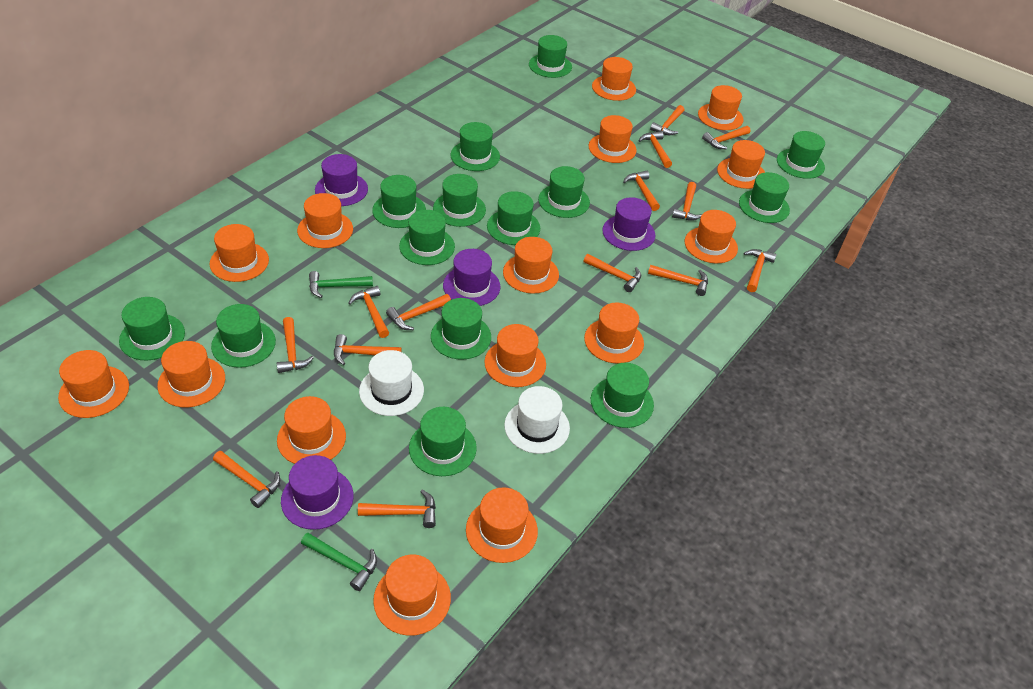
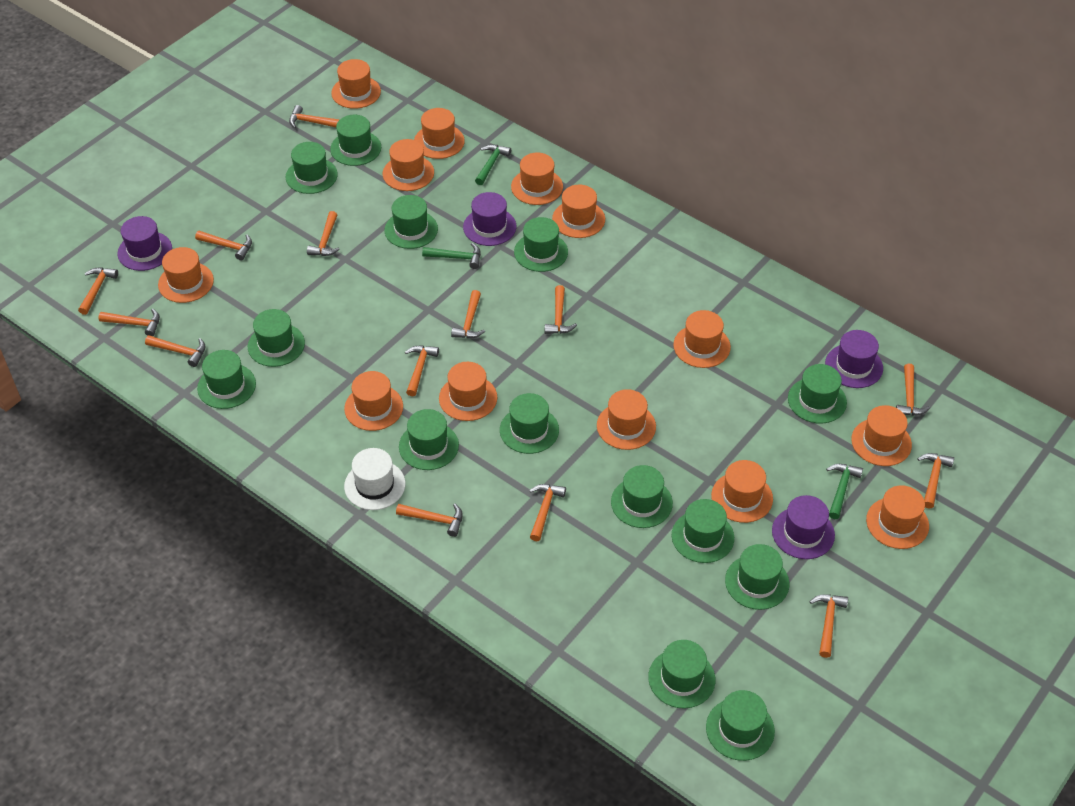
green hammer: 2 -> 3
orange hat: 15 -> 13
white hat: 2 -> 1

